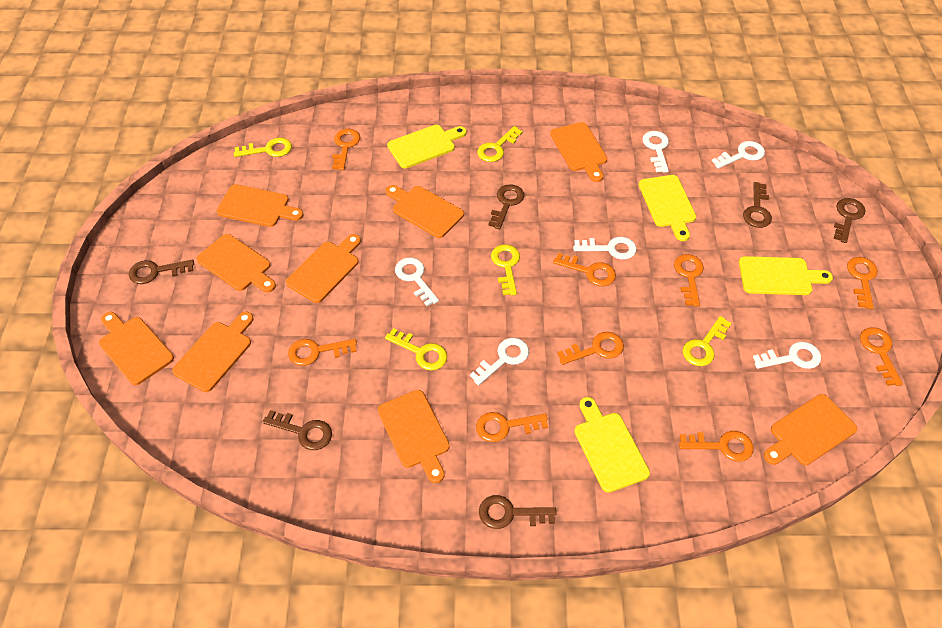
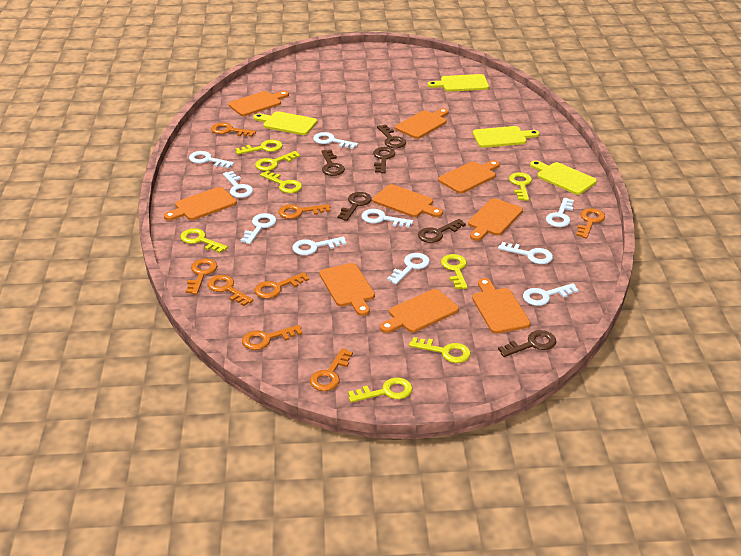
orange key: 9 -> 8
white key: 6 -> 10
yellow key: 5 -> 8

